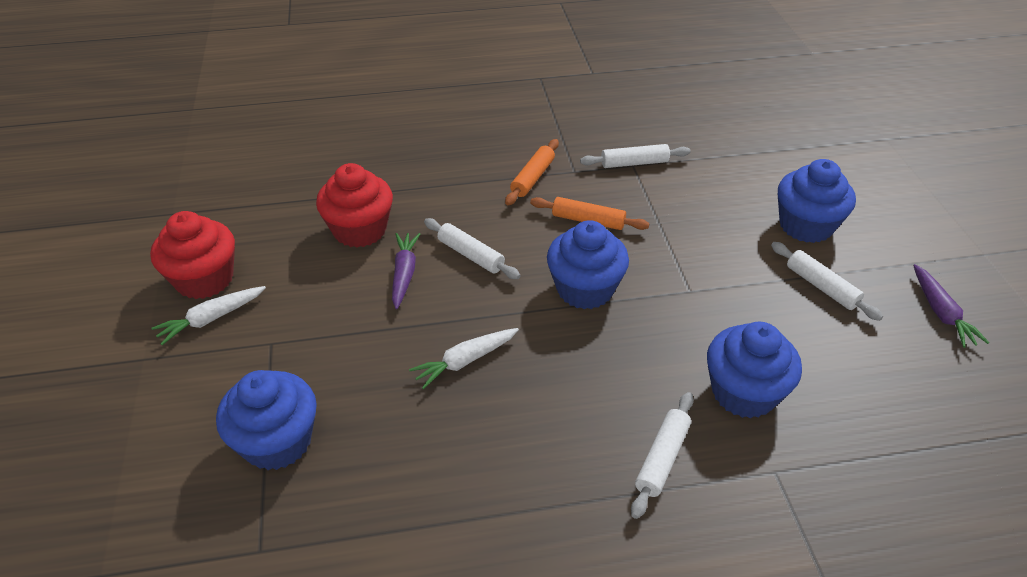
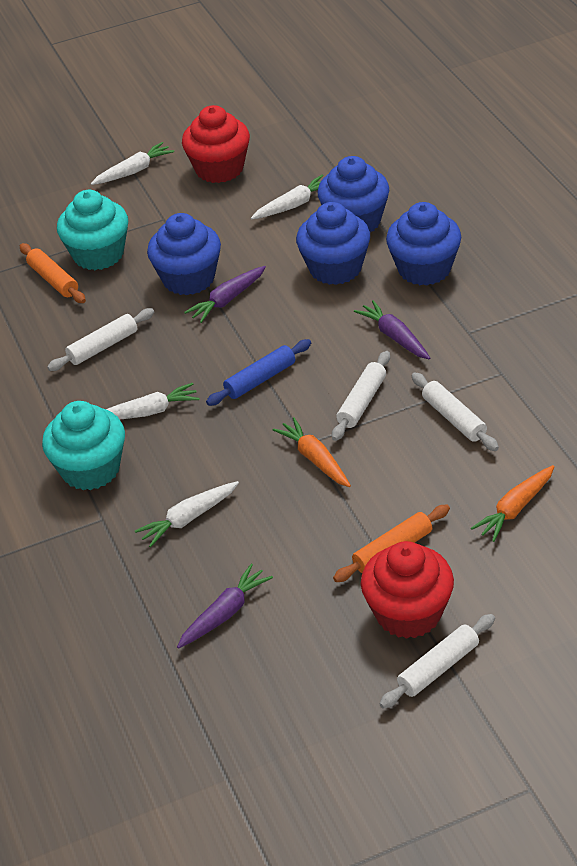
blue rolling pin: 0 -> 1
orange carrot: 0 -> 2
purple carrot: 2 -> 3
turquoise cupcake: 0 -> 2
white carrot: 2 -> 4

